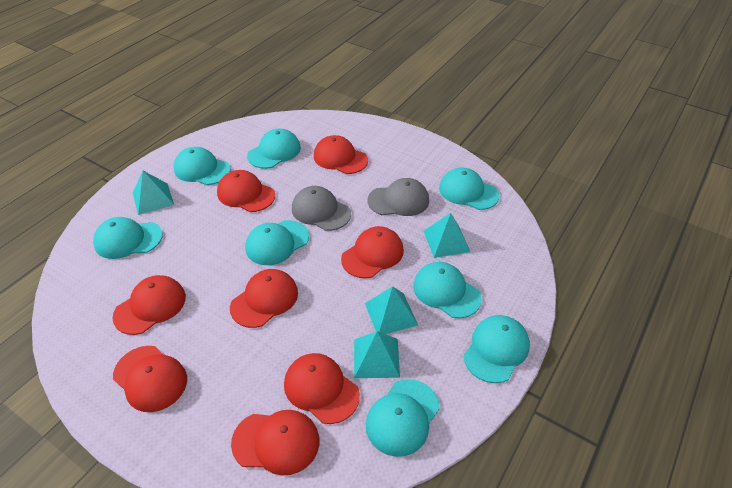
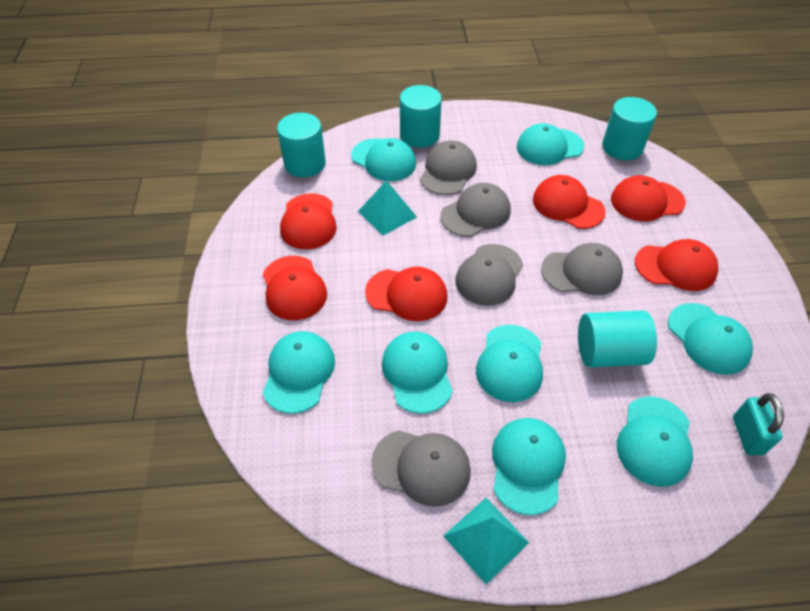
grey cap: 2 -> 5
red cap: 8 -> 6
turquoise cylinder: 0 -> 4
turquoise padlock: 0 -> 1
turquoise pyramid: 4 -> 2

